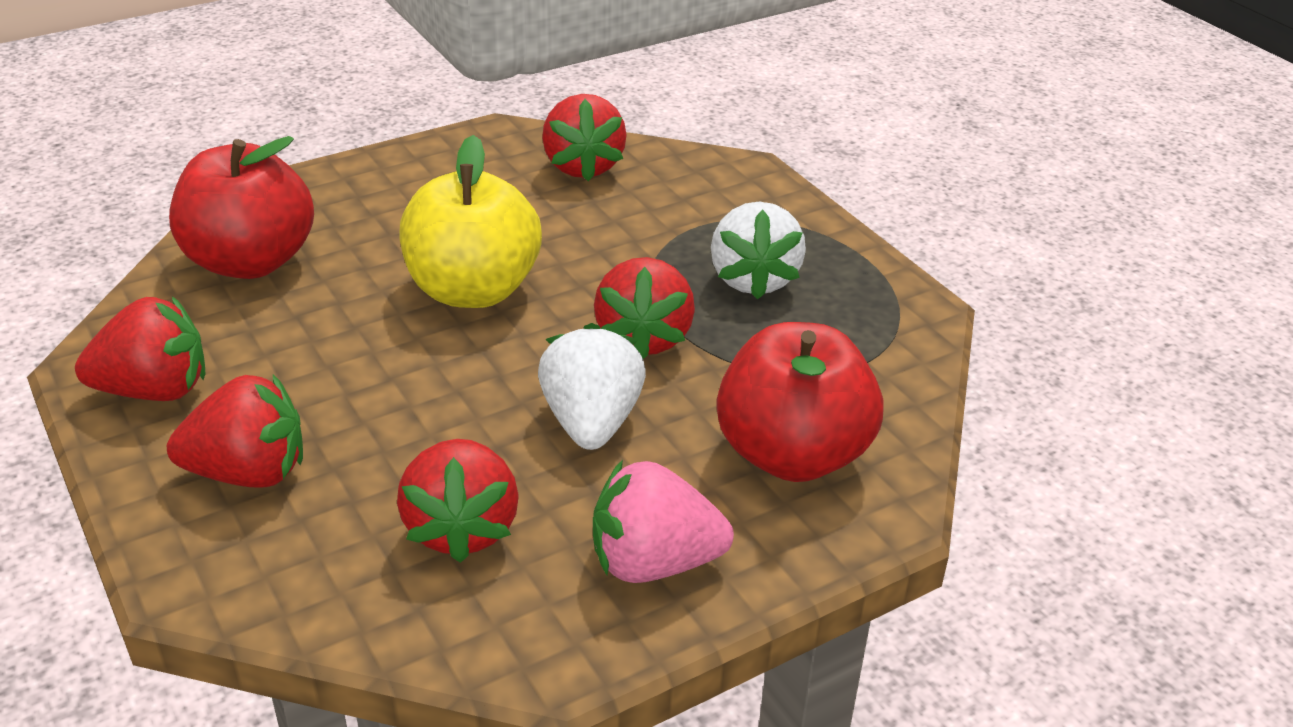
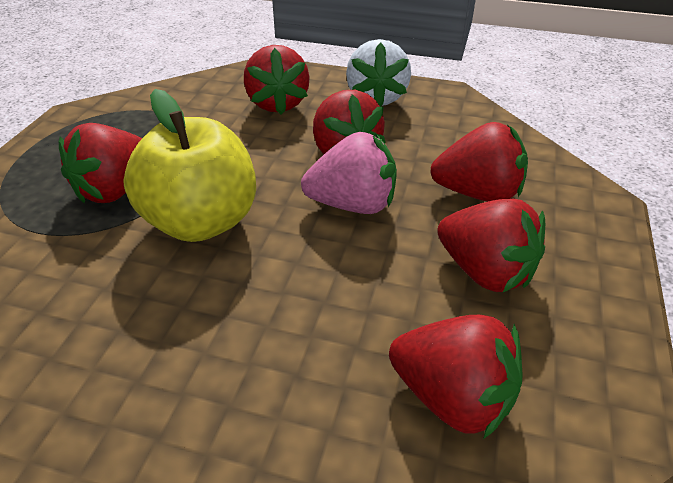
red apple: 2 -> 0
red strawberry: 5 -> 6
white strawberry: 2 -> 1

